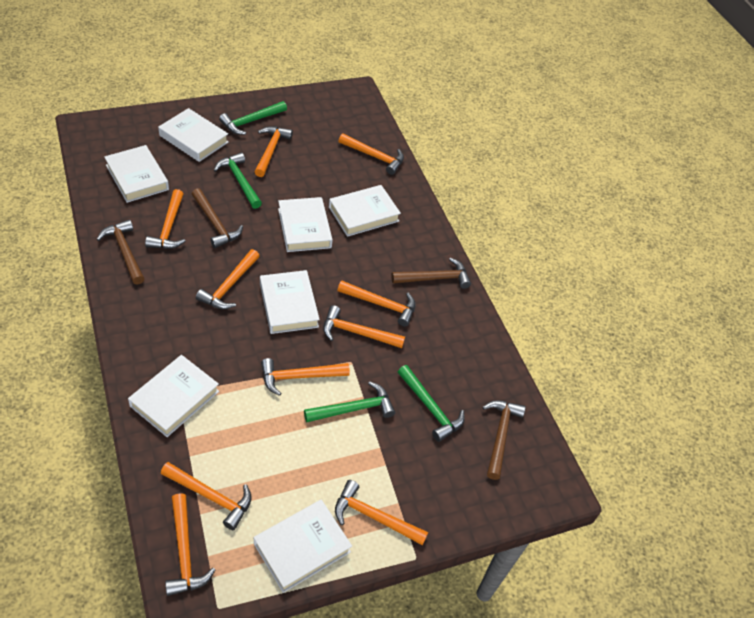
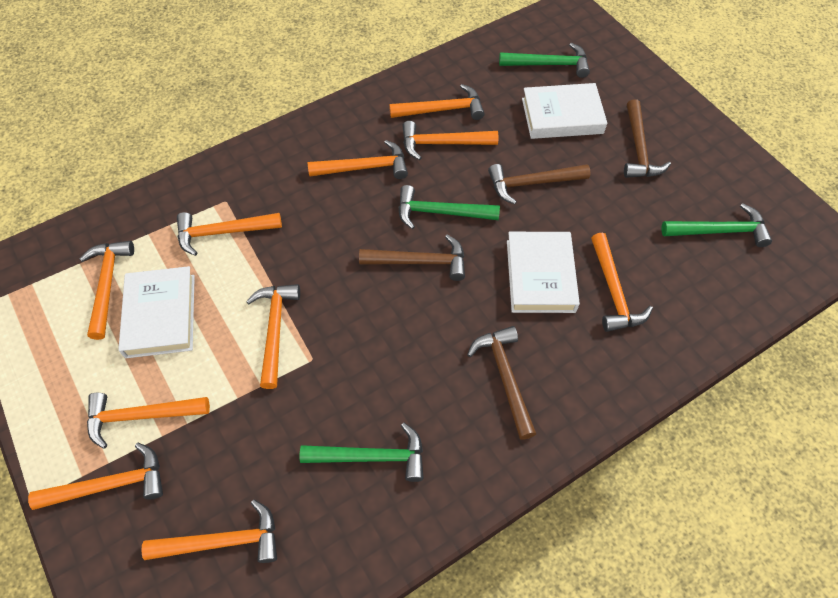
white book: 7 -> 3

